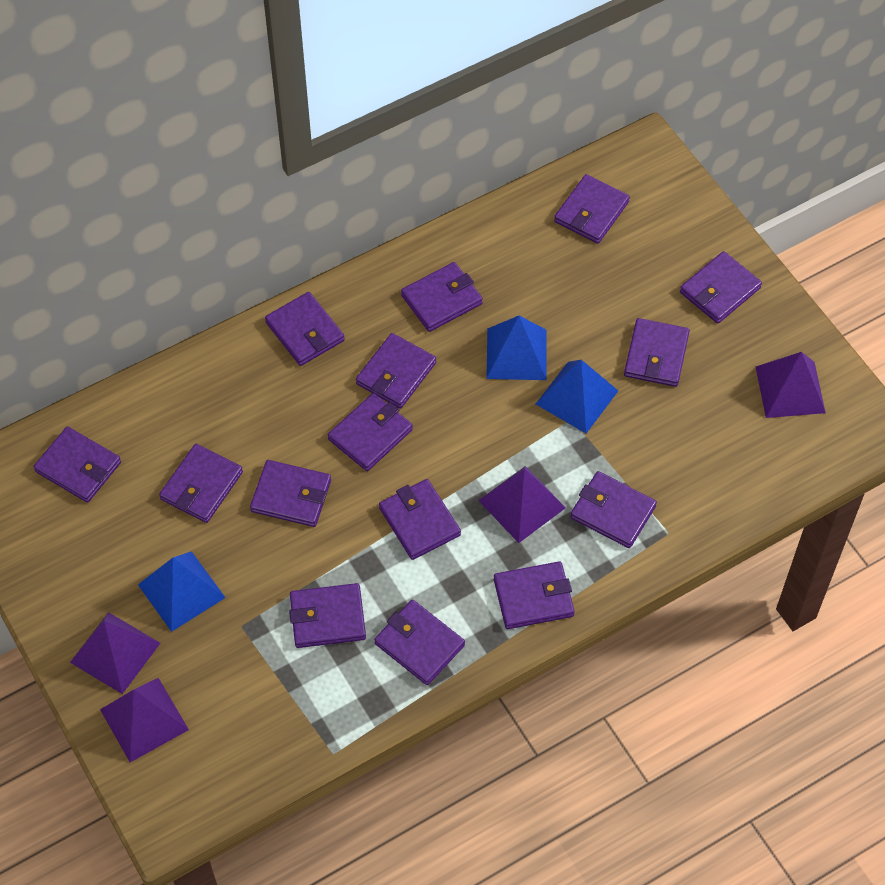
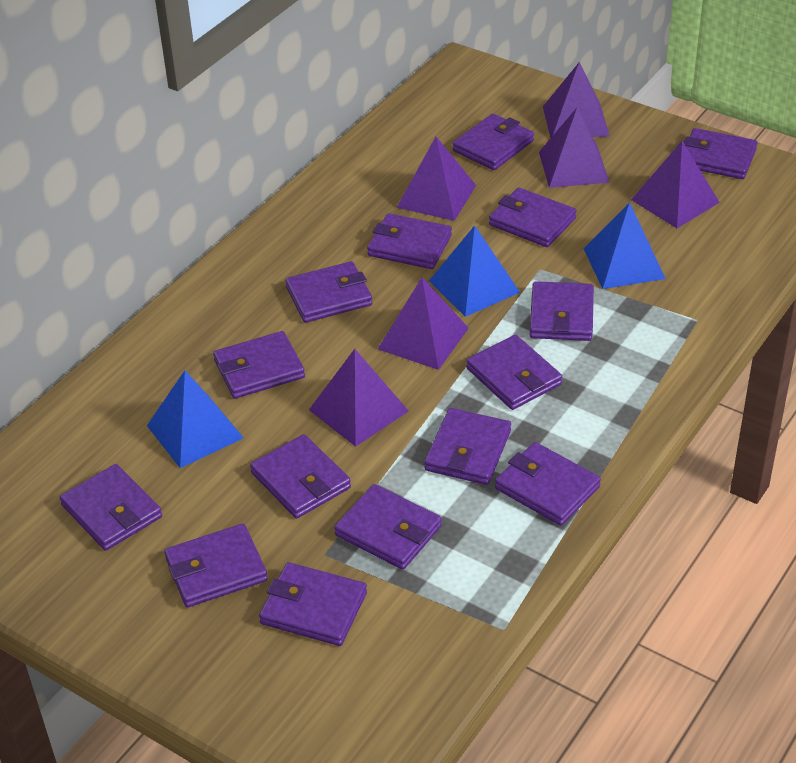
purple pyramid: 4 -> 6

